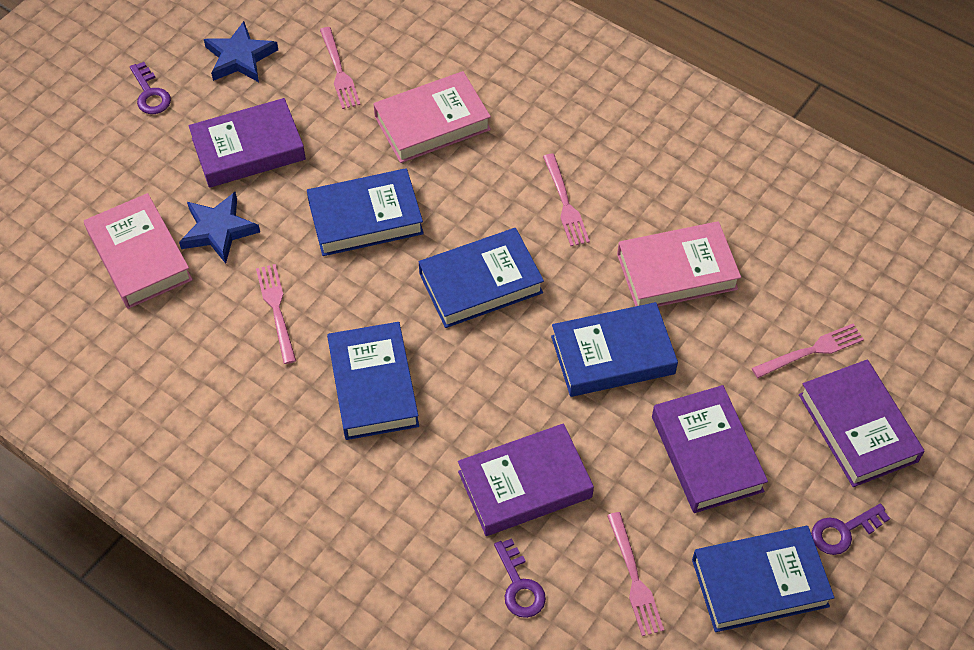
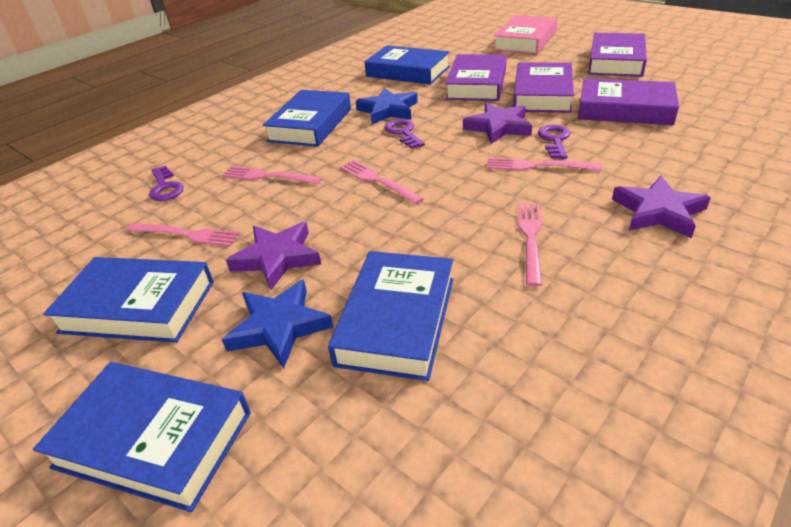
pink book: 3 -> 1
purple star: 0 -> 3

